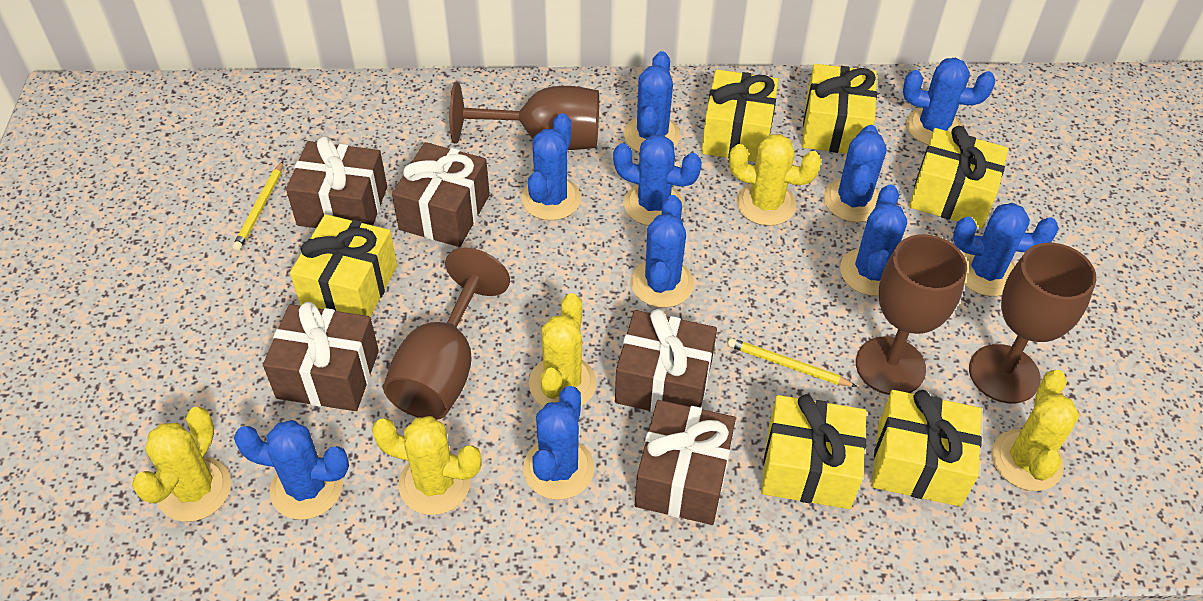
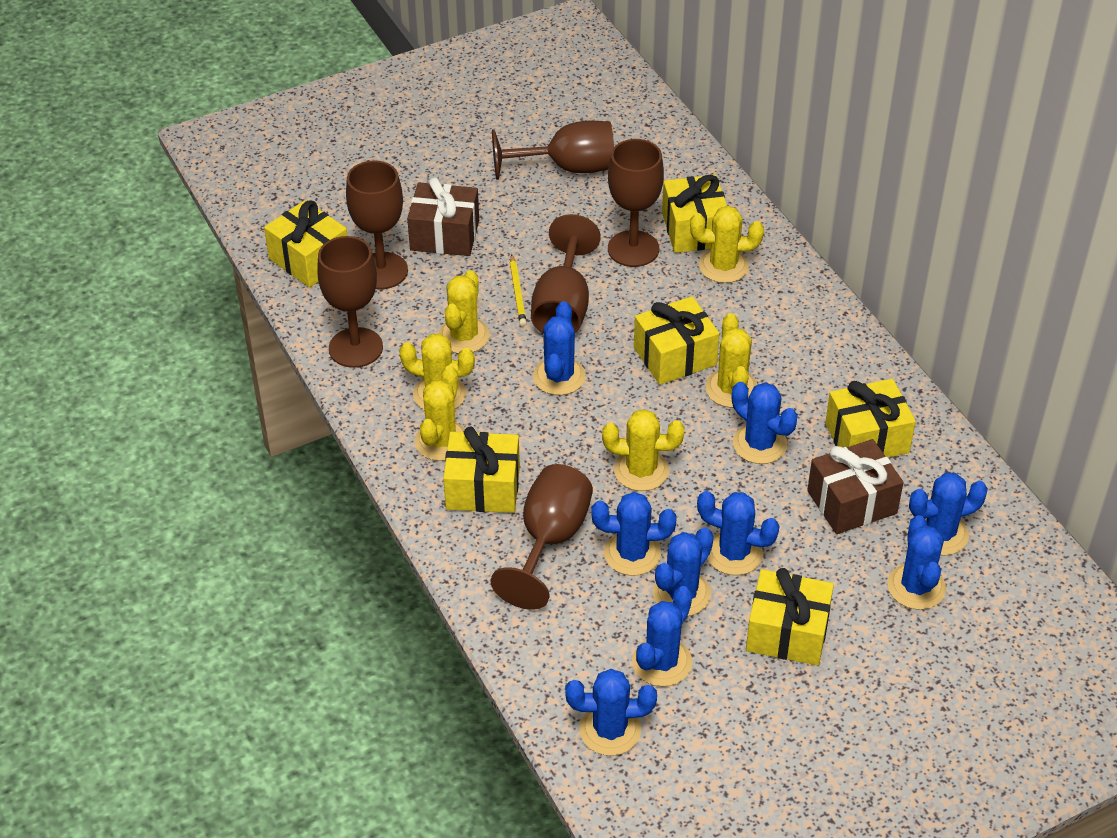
blue cactus: 10 -> 9
brown gift: 5 -> 2
brown goblet: 4 -> 6
yellow cactus: 5 -> 6
yellow pencil: 2 -> 1

